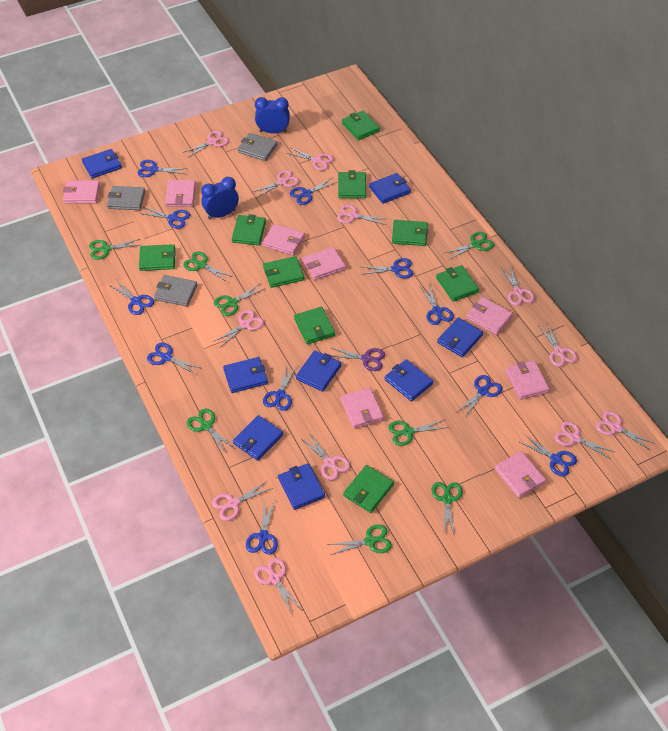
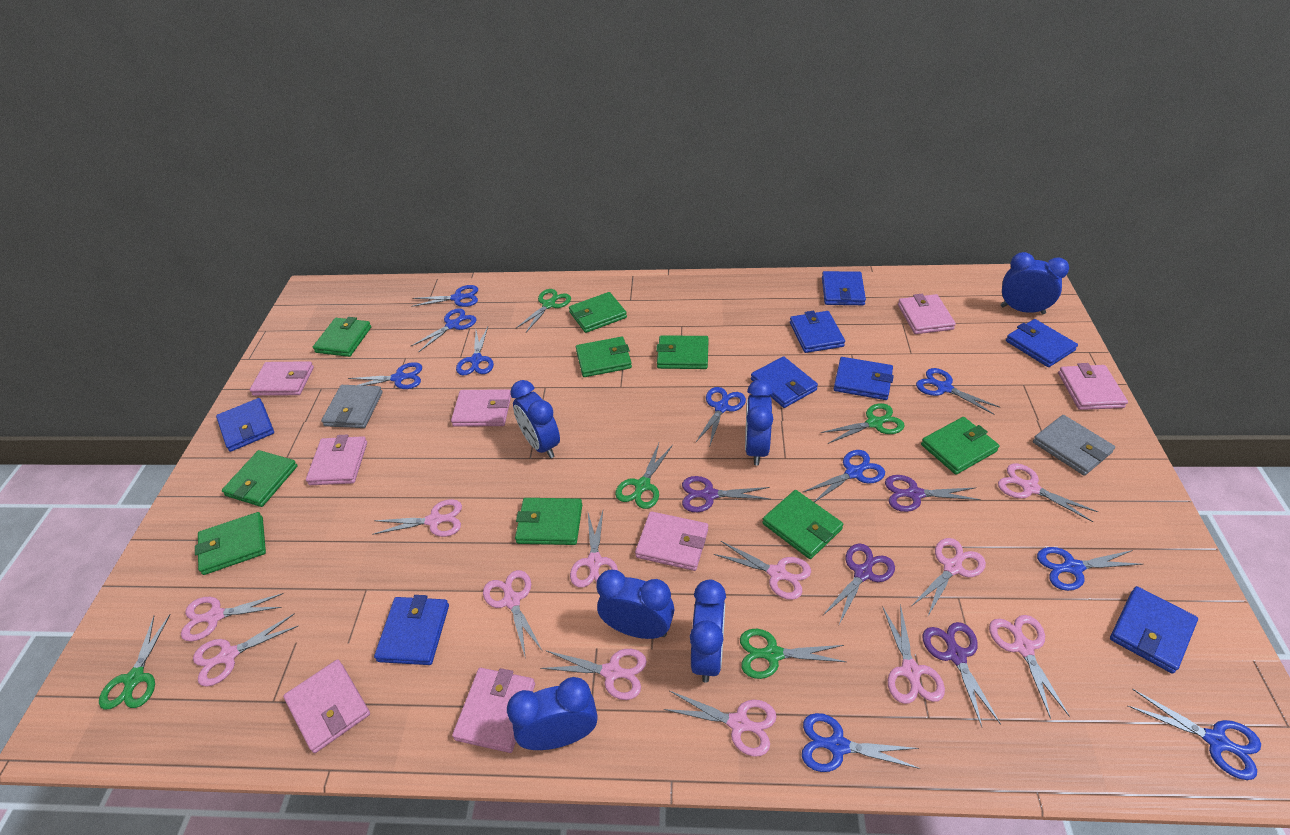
blue clock: 2 -> 6
blue scissors: 11 -> 10
green scissors: 8 -> 5
grey wallet: 3 -> 2
purple scissors: 1 -> 4

